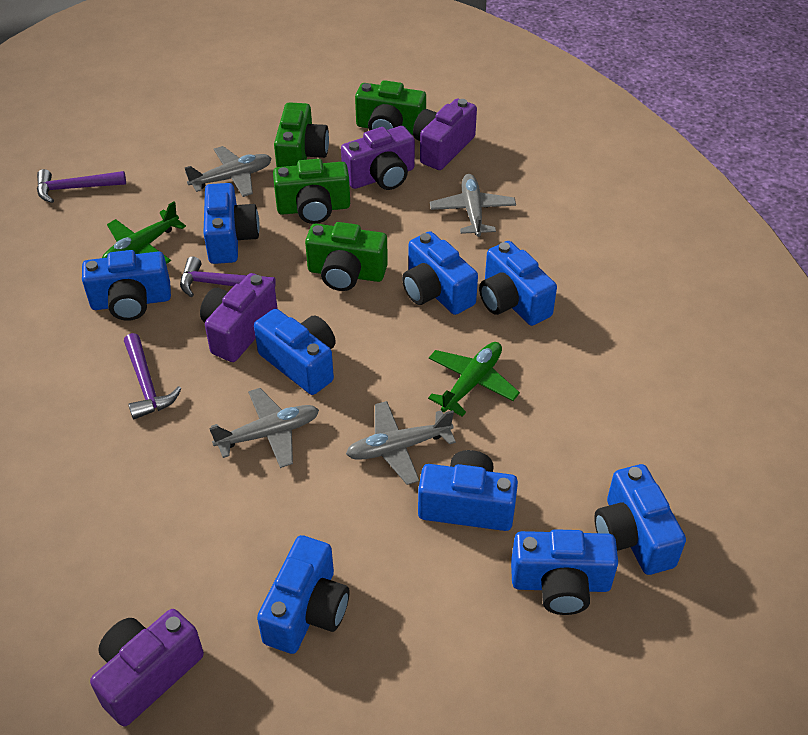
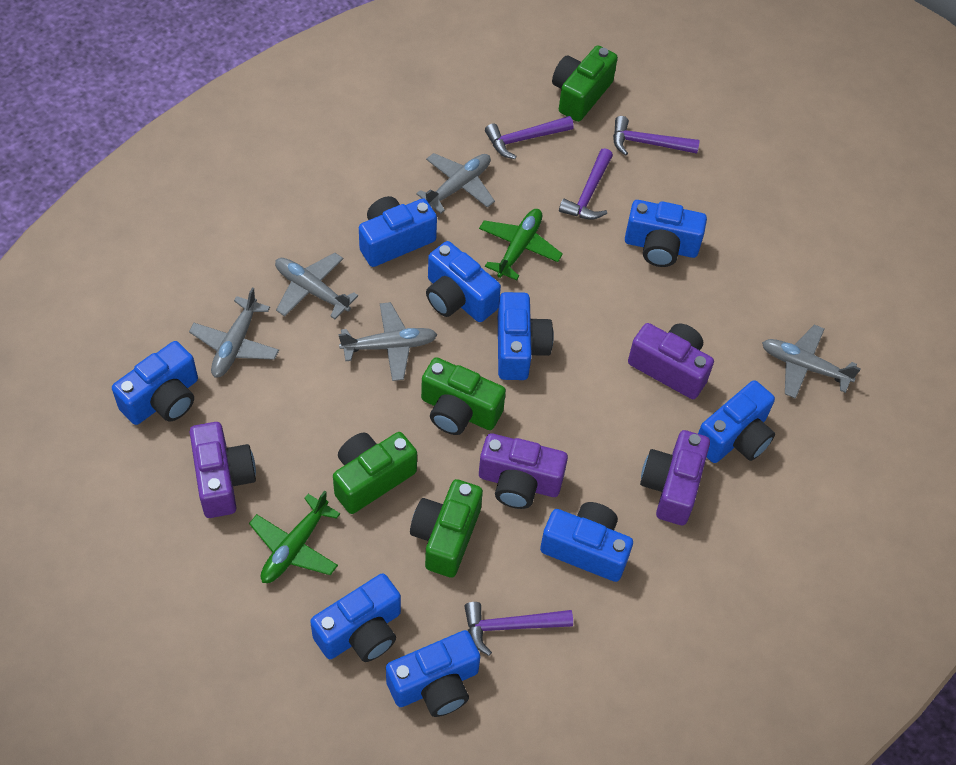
grey plane: 4 -> 5
purple hammer: 3 -> 4

